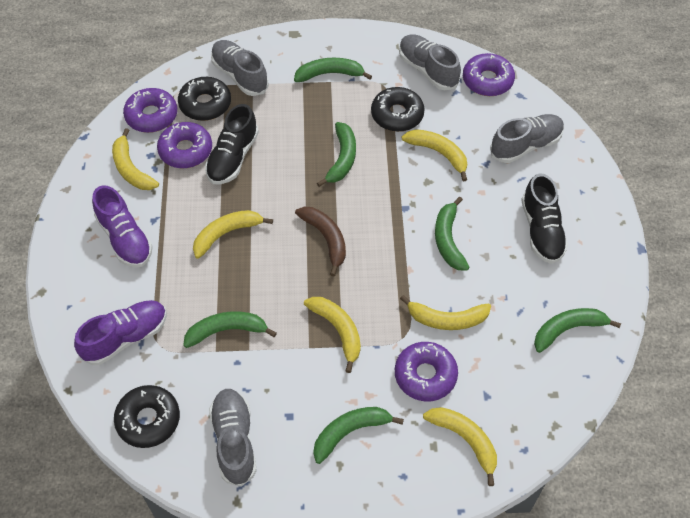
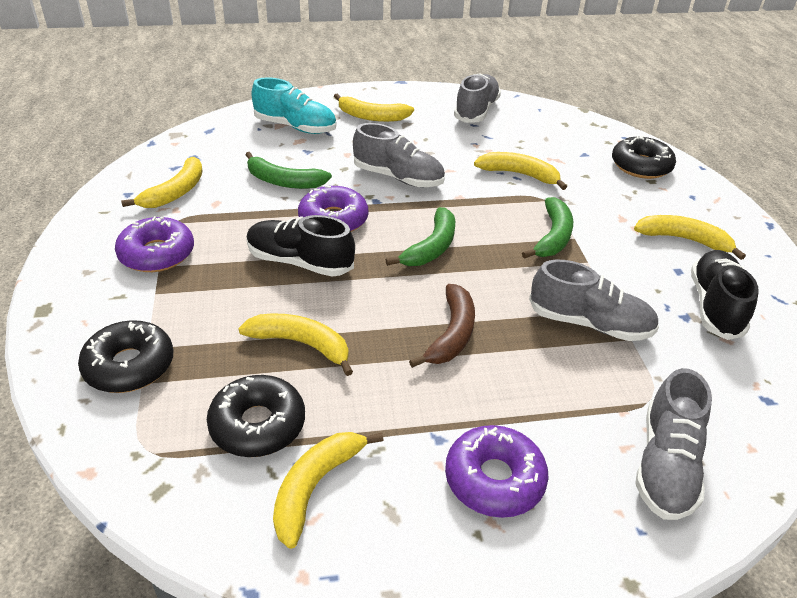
green banana: 6 -> 3
purple donut: 4 -> 3
purple shoe: 2 -> 0
turquoise shoe: 0 -> 1

